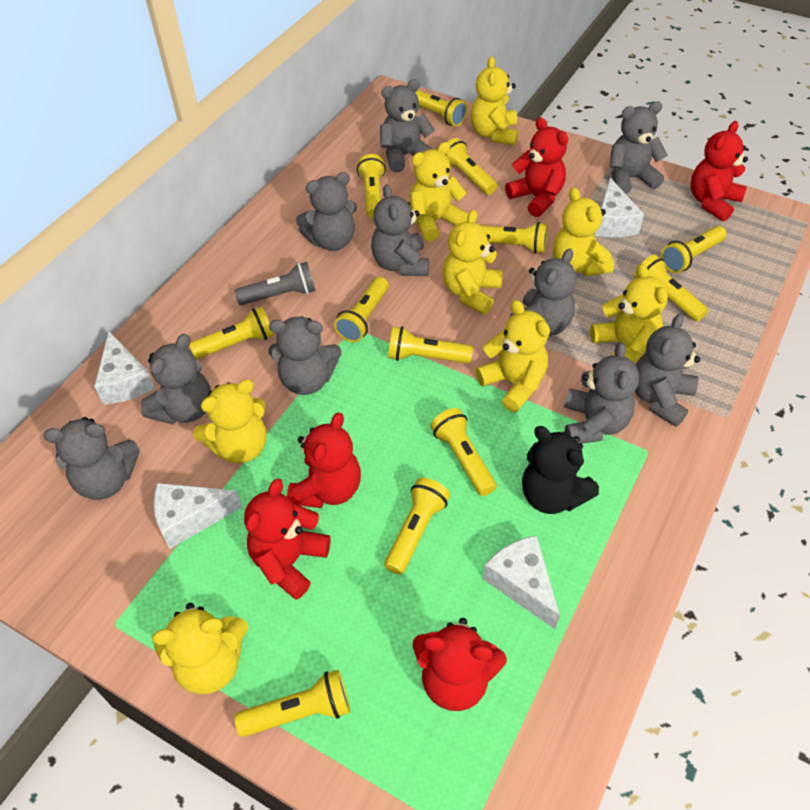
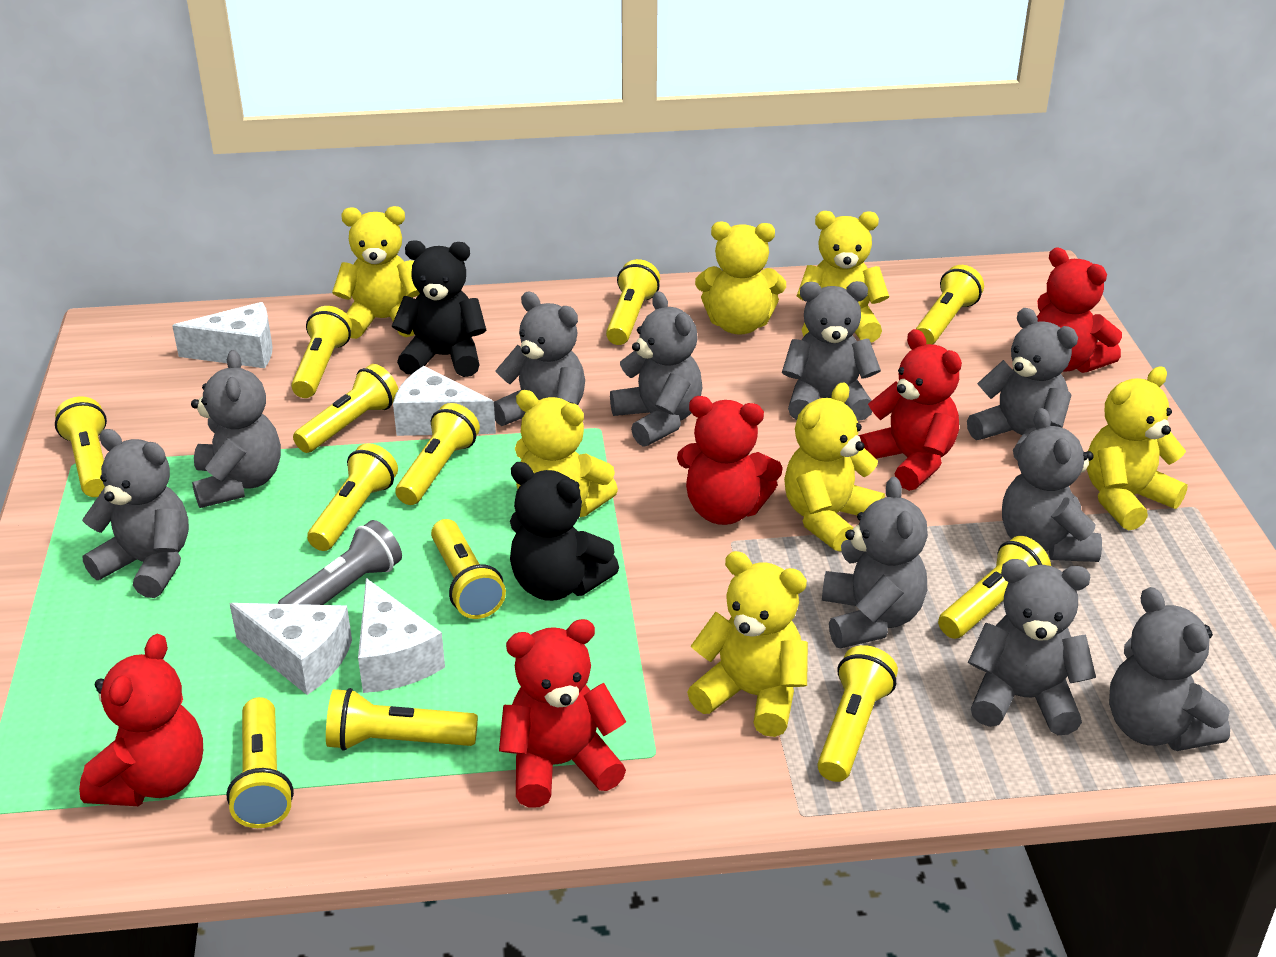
black teddy bear: 1 -> 2
yellow teddy bear: 8 -> 7

